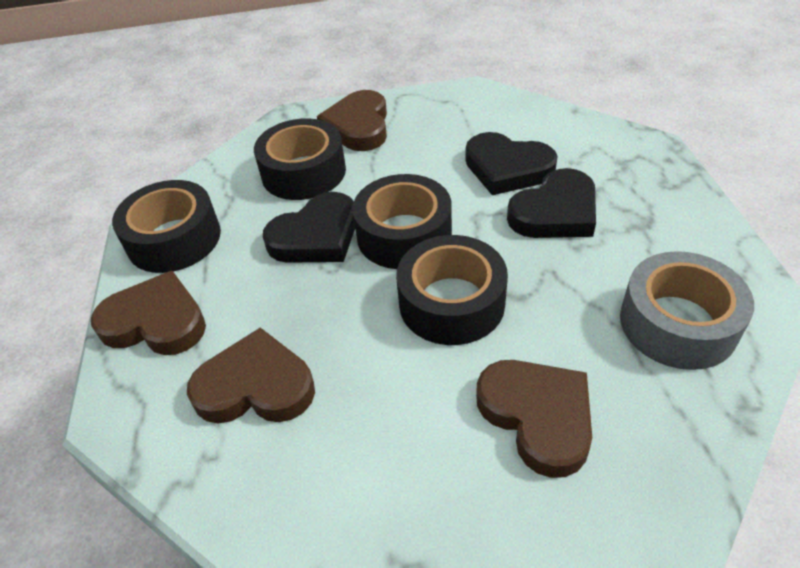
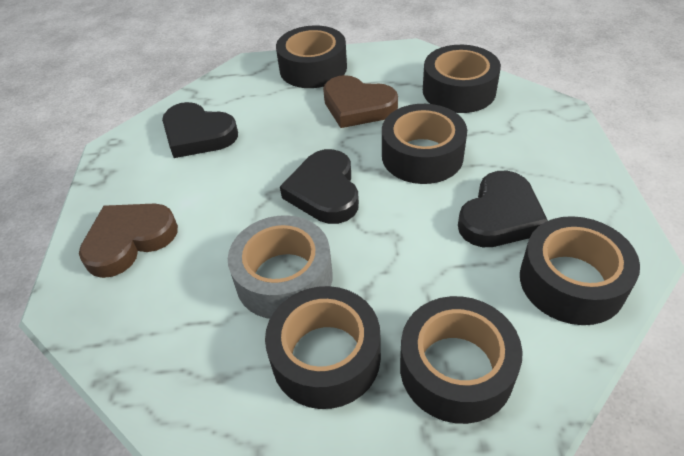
black tape: 4 -> 6
brown heart: 4 -> 2

